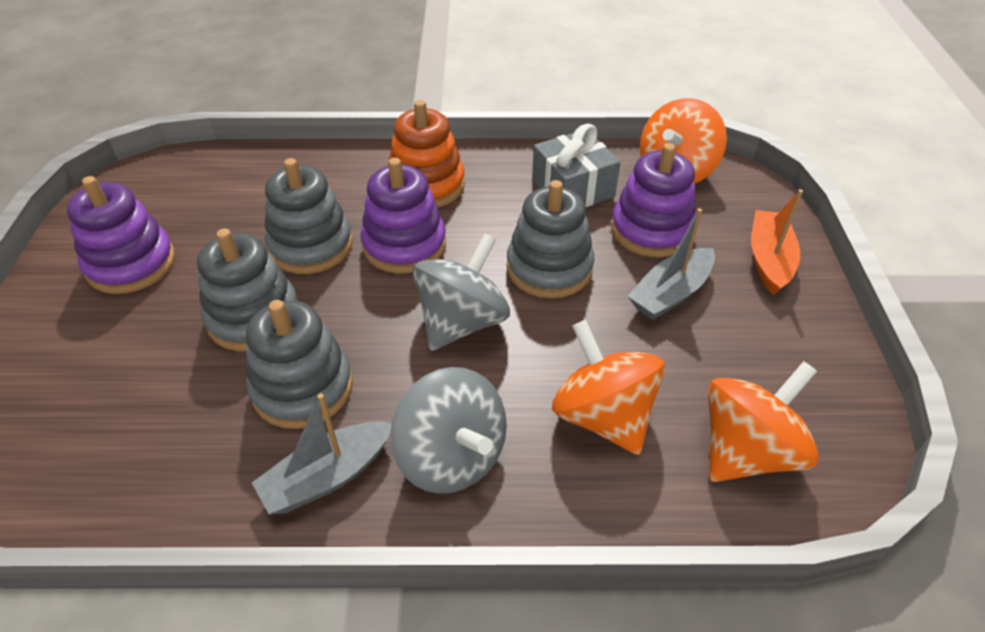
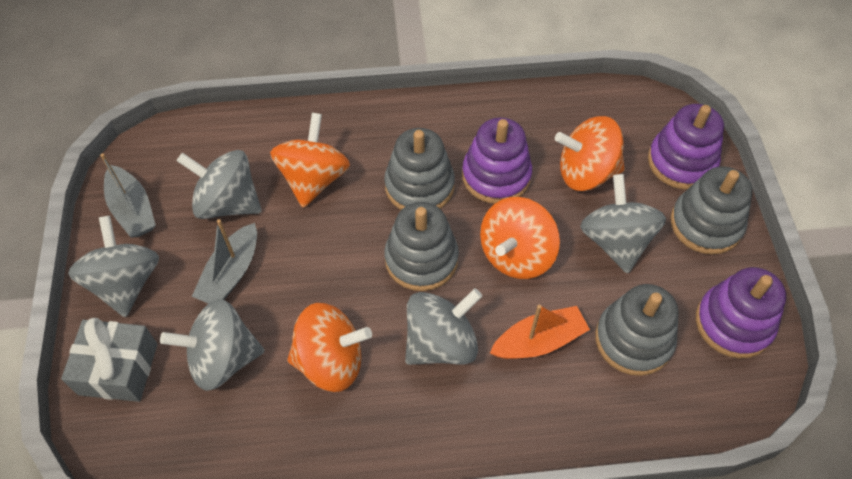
grey spinning top: 2 -> 5
orange spinning top: 3 -> 4
orange stacking toy: 1 -> 0

